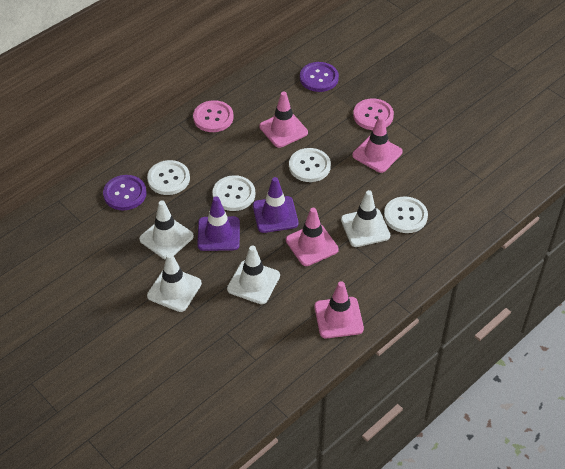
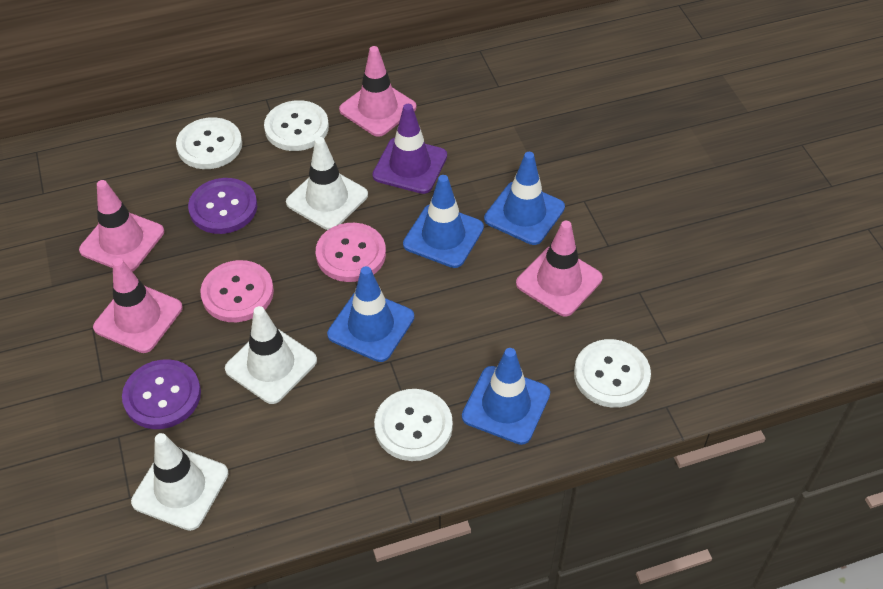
blue traffic cone: 0 -> 4
purple traffic cone: 2 -> 1
white traffic cone: 4 -> 3

